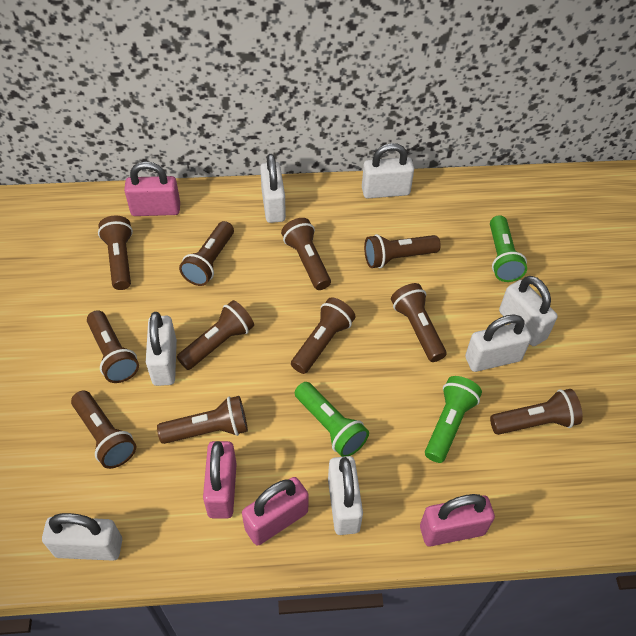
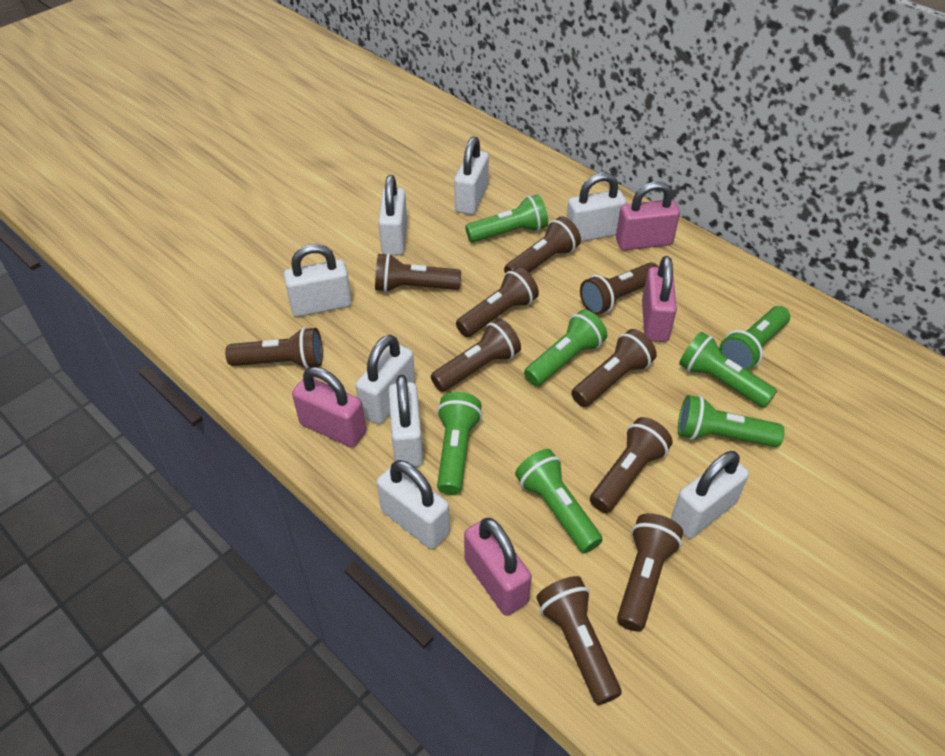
brown flashlight: 11 -> 10
green flashlight: 3 -> 7
white padlock: 7 -> 8

